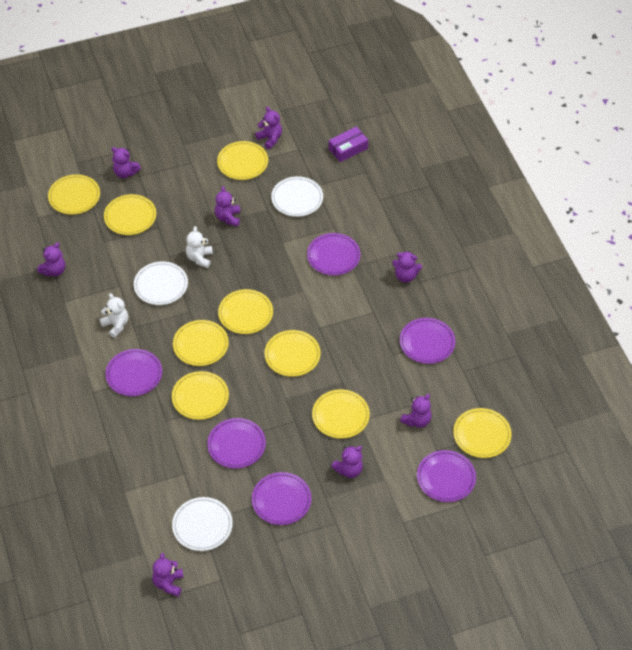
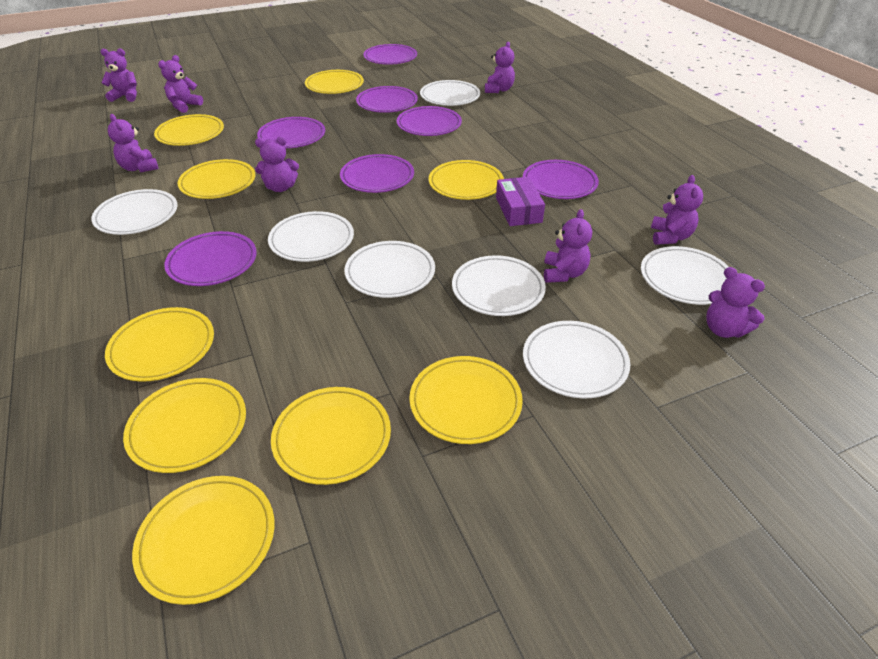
purple plate: 6 -> 7
white plate: 3 -> 7
white teddy bear: 2 -> 0

